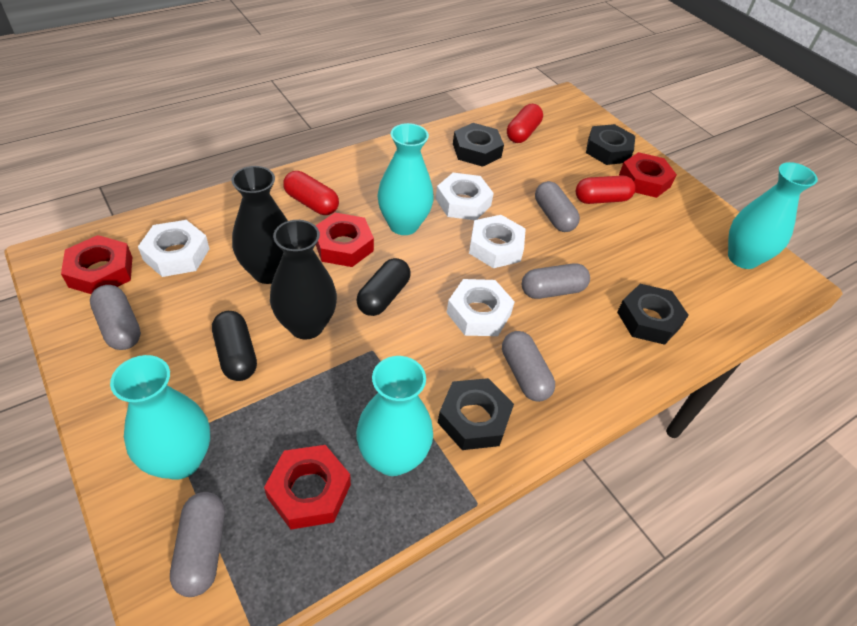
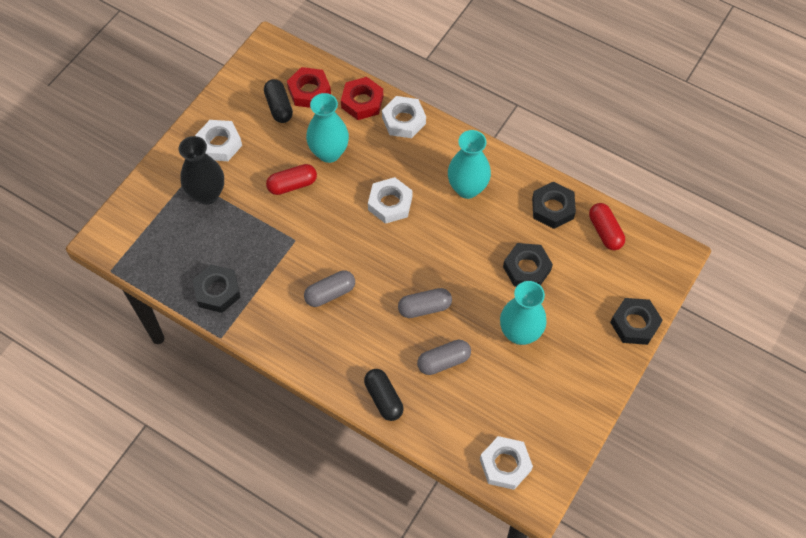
black vase: 2 -> 1
grey capsule: 5 -> 3
red capsule: 3 -> 2
red nut: 4 -> 2
turquoise vase: 4 -> 3

